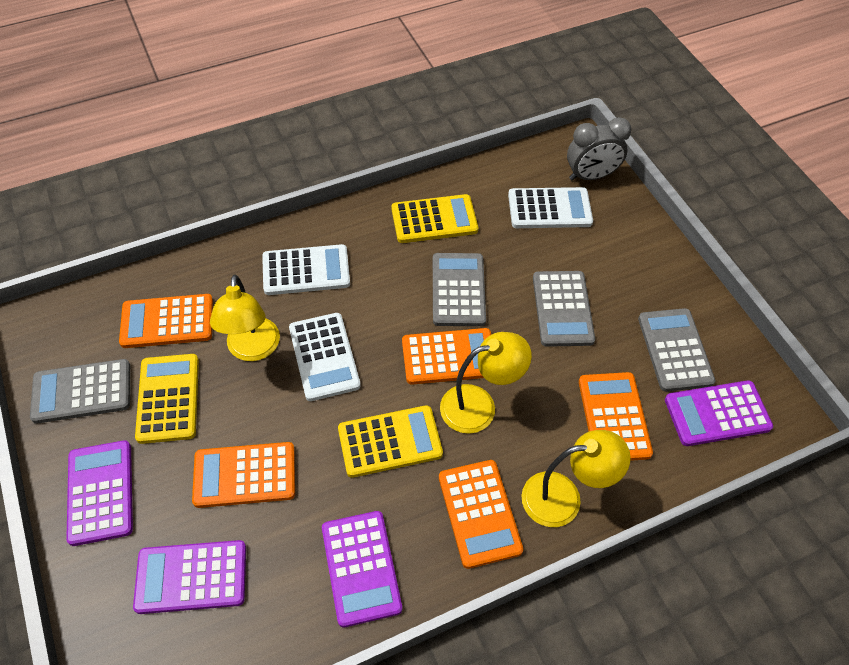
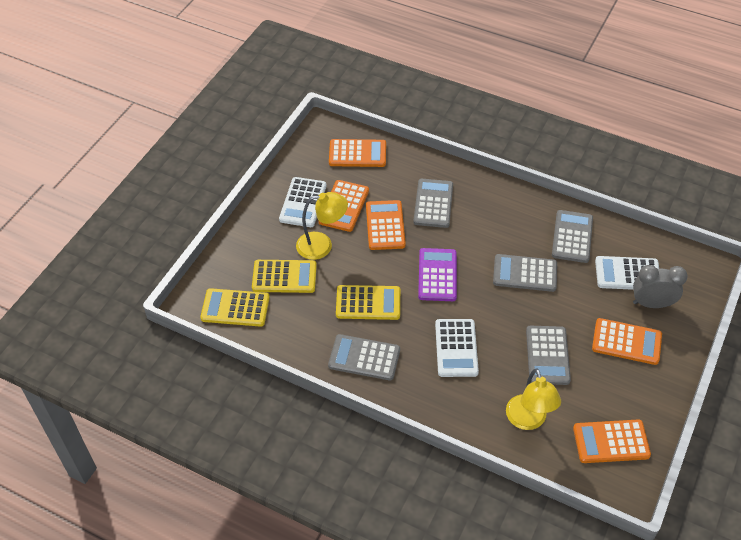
grey calculator: 4 -> 5
purple calculator: 4 -> 1
yellow lamp: 3 -> 2

